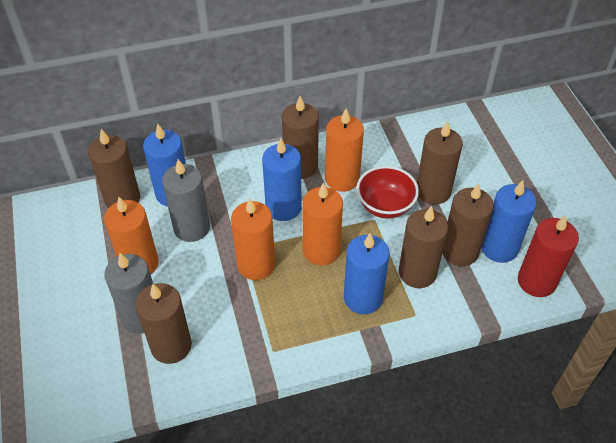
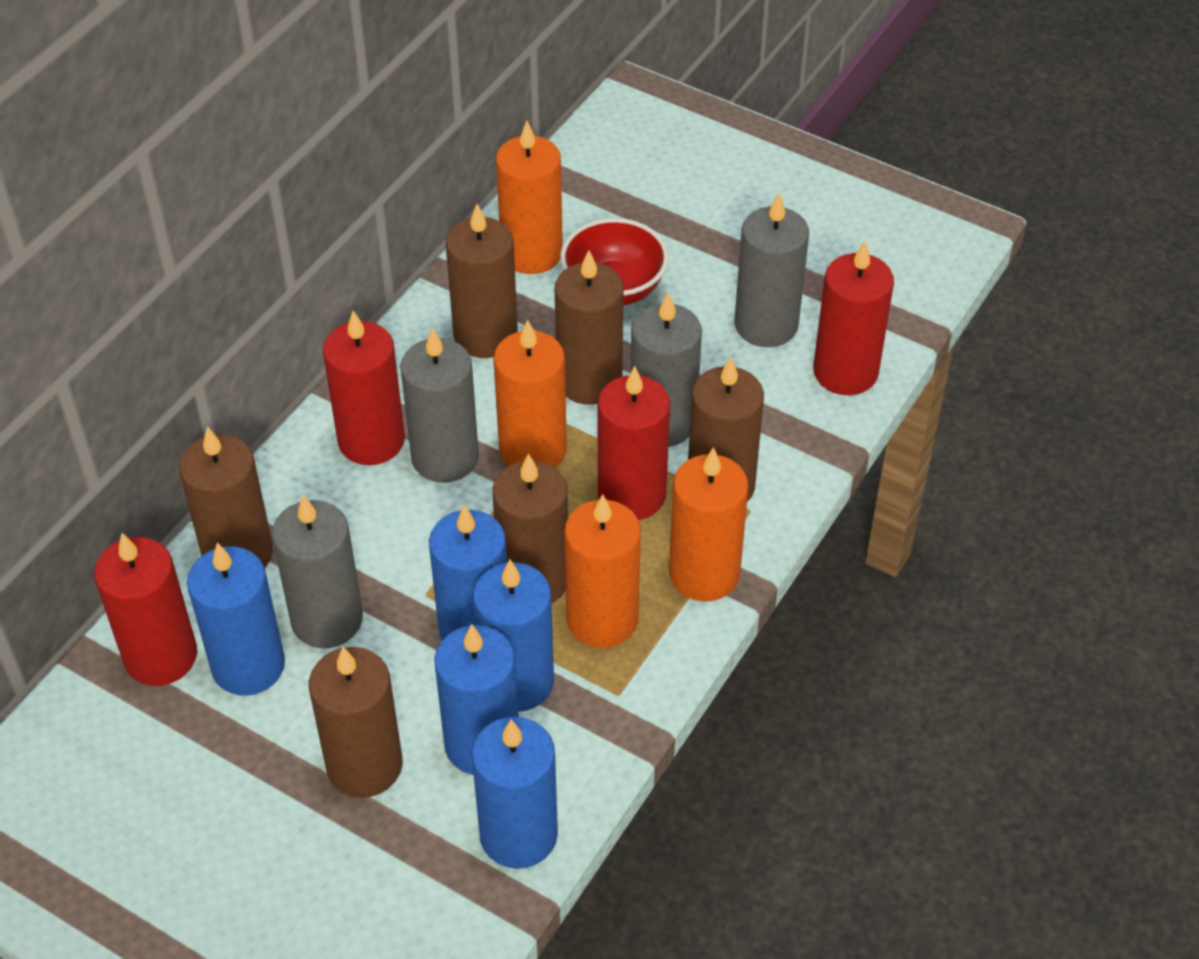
blue candle: 4 -> 5
grey candle: 2 -> 4
red candle: 1 -> 4

